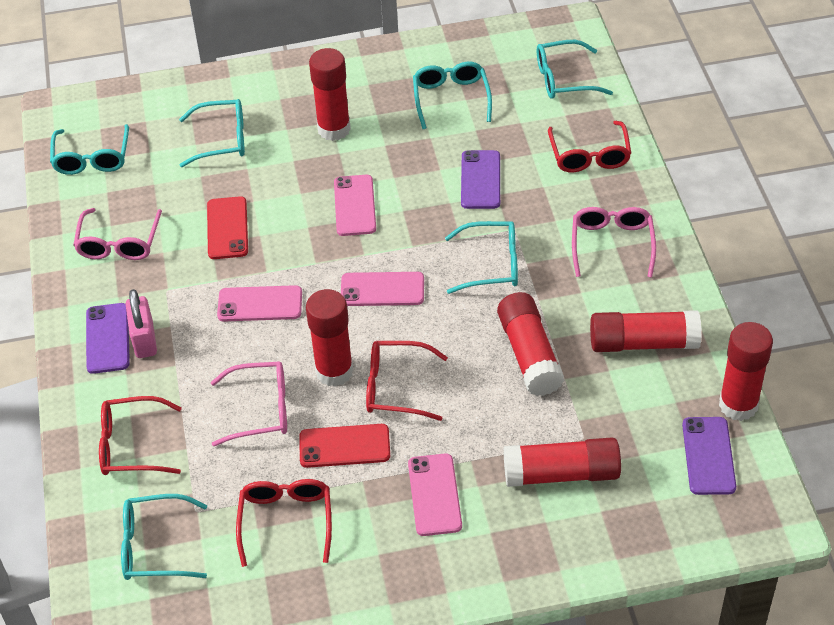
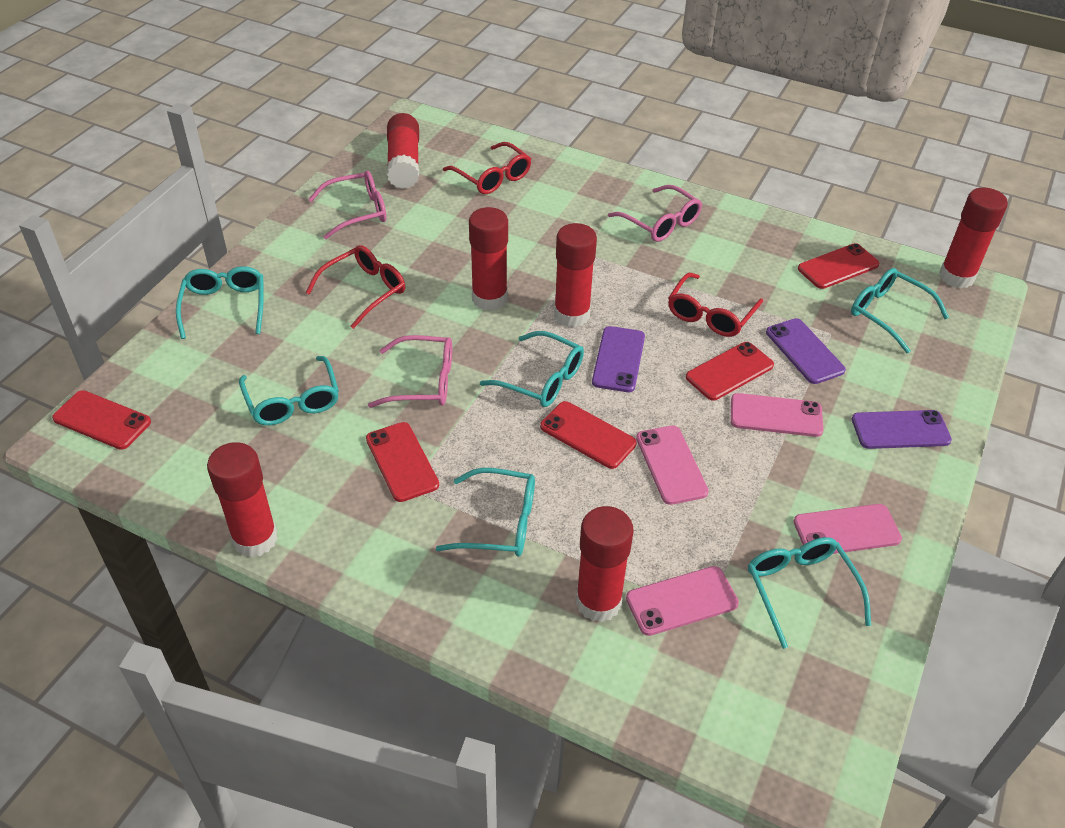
pink padlock: 1 -> 0
red glasses: 4 -> 3
red phone: 2 -> 5

